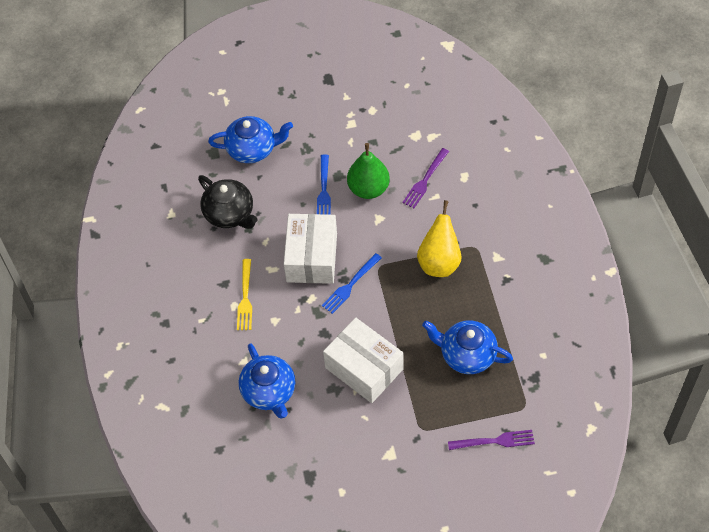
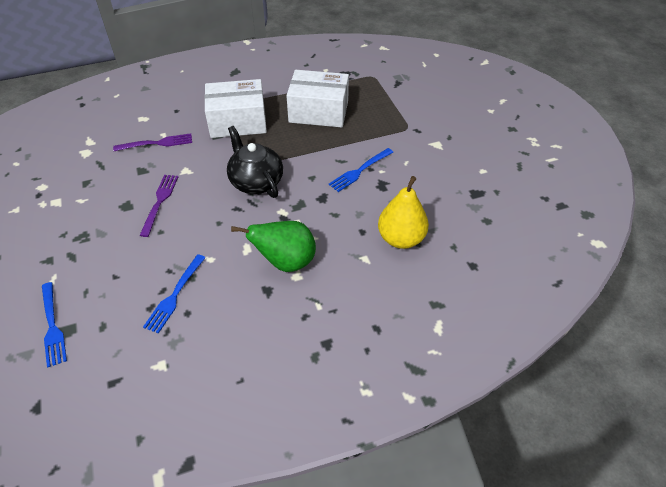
blue fork: 2 -> 3
blue teapot: 3 -> 0
yellow fork: 1 -> 0

